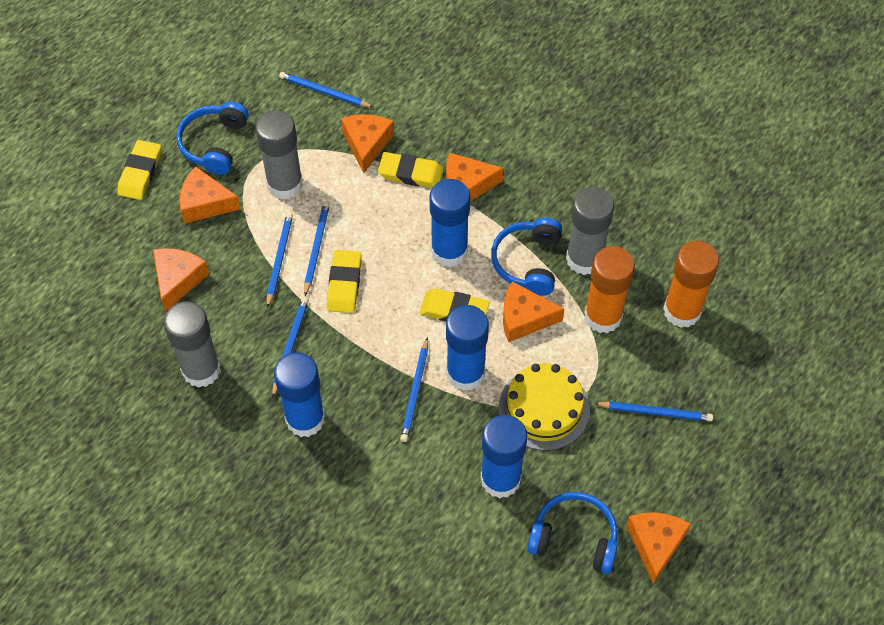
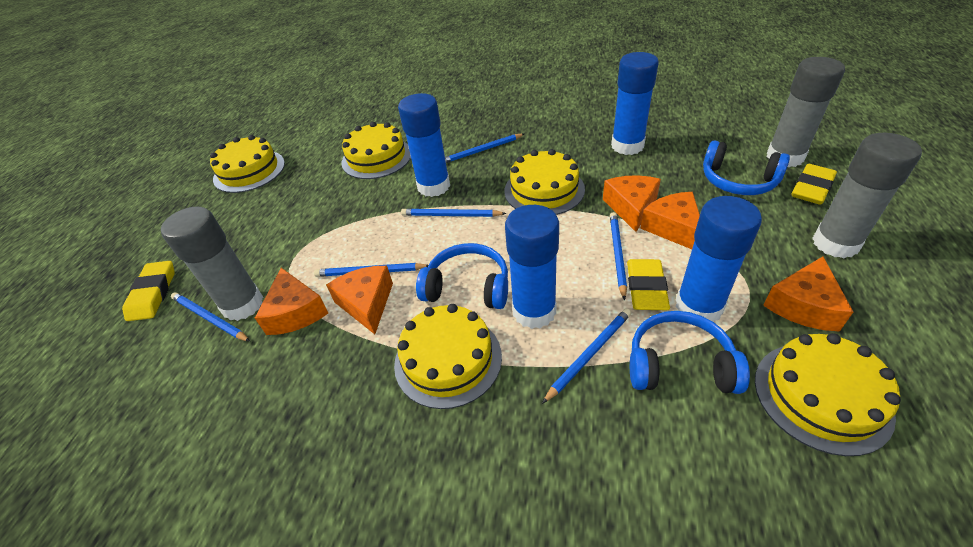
orange cheese: 6 -> 5
orange glue stick: 2 -> 0
yellow cake: 1 -> 5
yellow eraser: 4 -> 3

